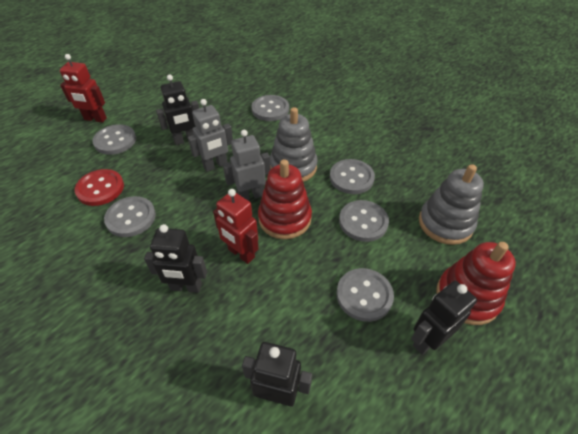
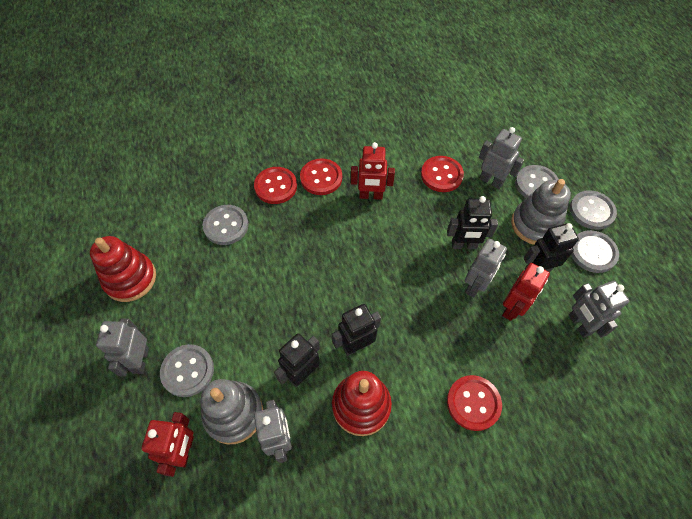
grey button: 6 -> 5
grey robot: 2 -> 5
red button: 1 -> 4
red robot: 2 -> 3

